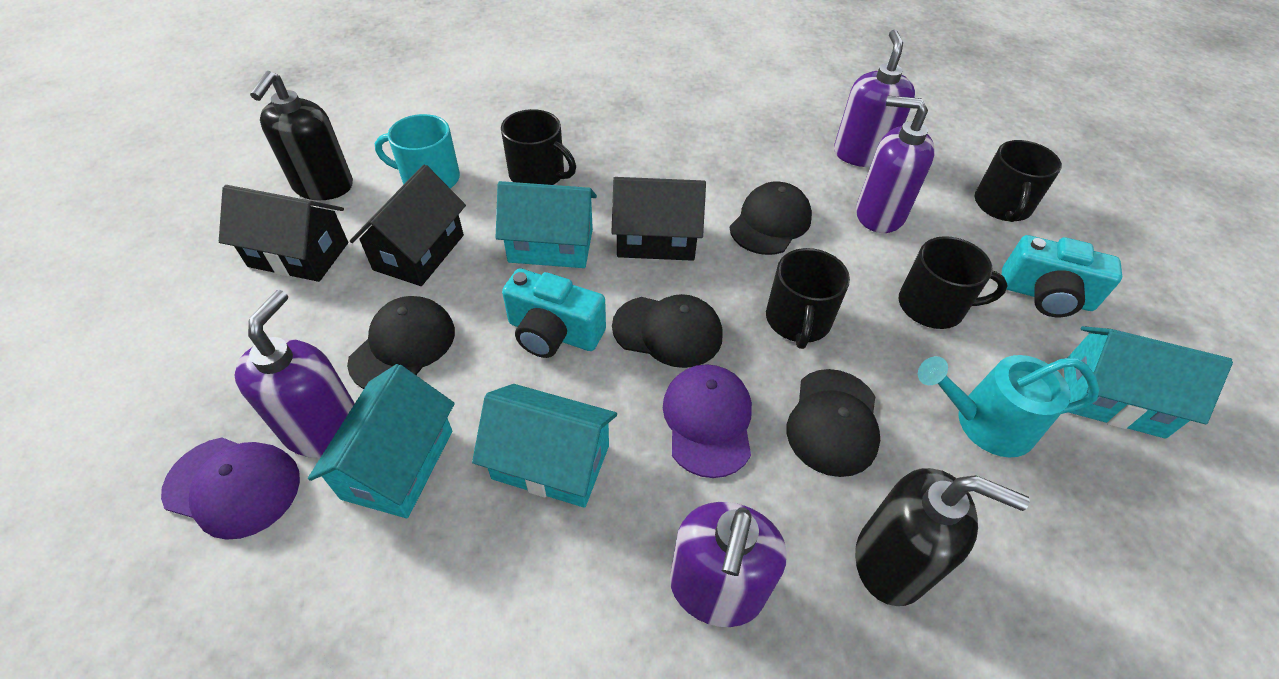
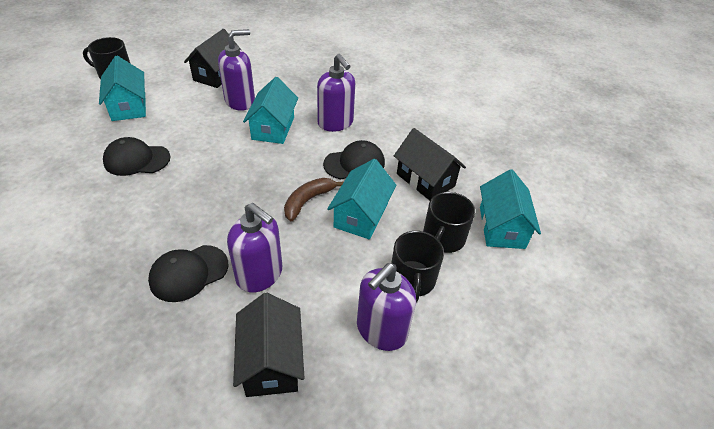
black cap: 4 -> 3
black mug: 4 -> 3
black soap dispenser: 2 -> 0
brown banana: 0 -> 1
purple cap: 2 -> 0
turquoise camera: 2 -> 0
turquoise mug: 1 -> 0
turquoise watering can: 1 -> 0

